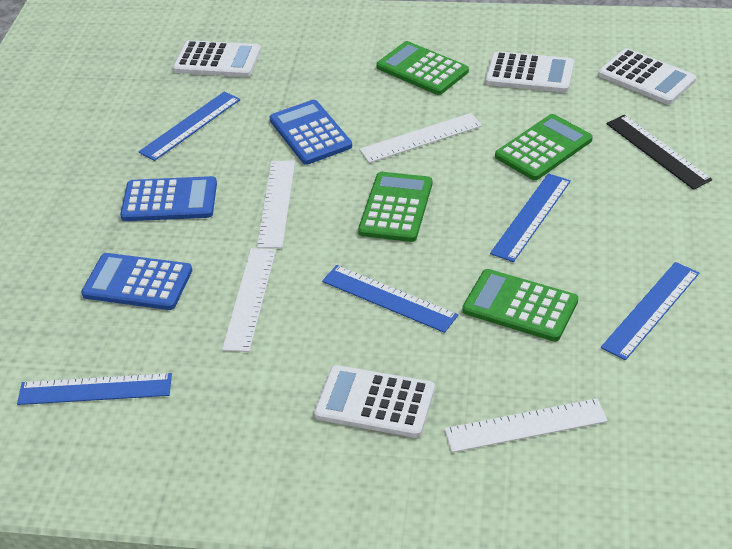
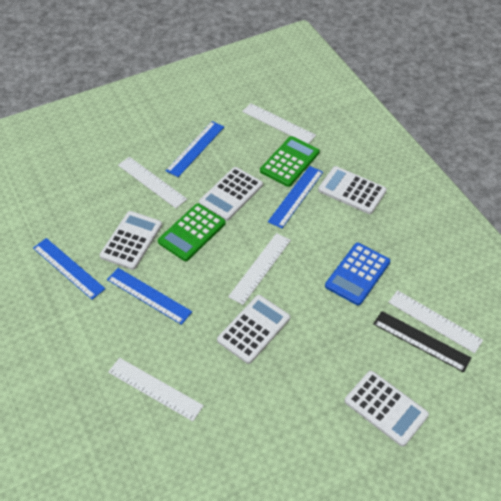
blue calculator: 3 -> 1
blue ruler: 5 -> 4
green calculator: 4 -> 2
white calculator: 4 -> 5
white ruler: 4 -> 5

